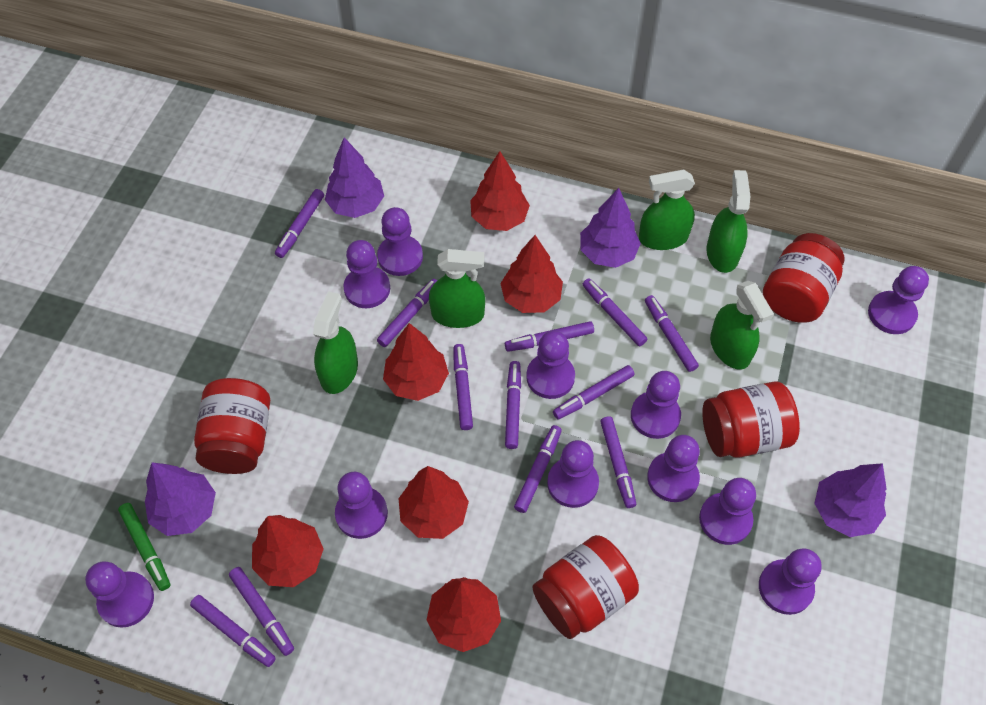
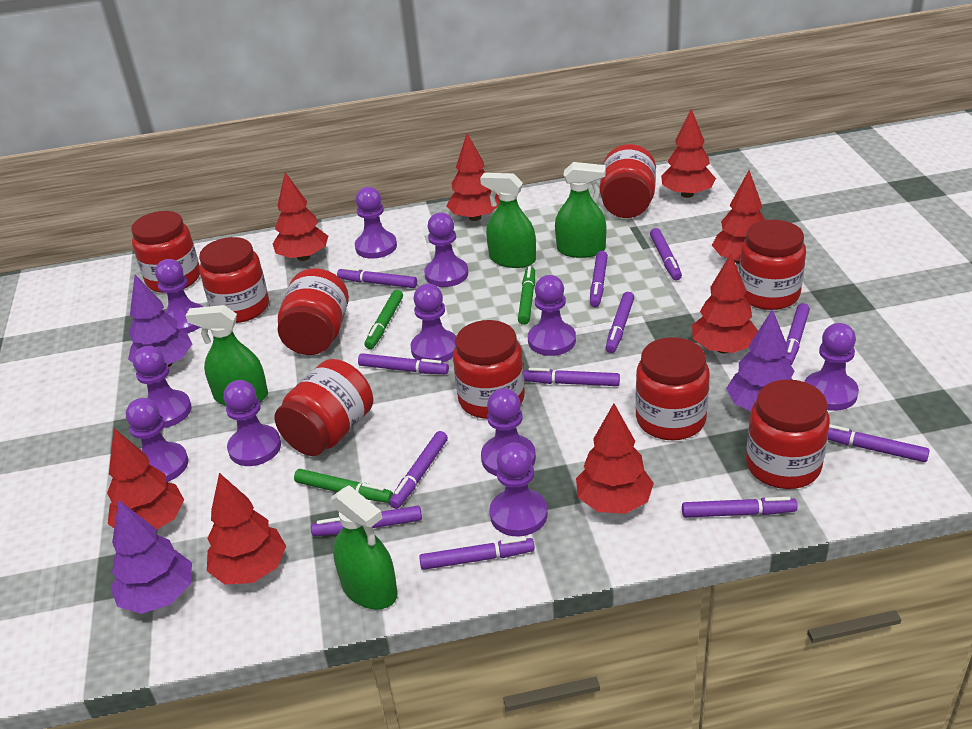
green marker: 1 -> 3
green spray bottle: 5 -> 4
purple tree: 4 -> 3
red jar: 4 -> 9
red tree: 6 -> 8

